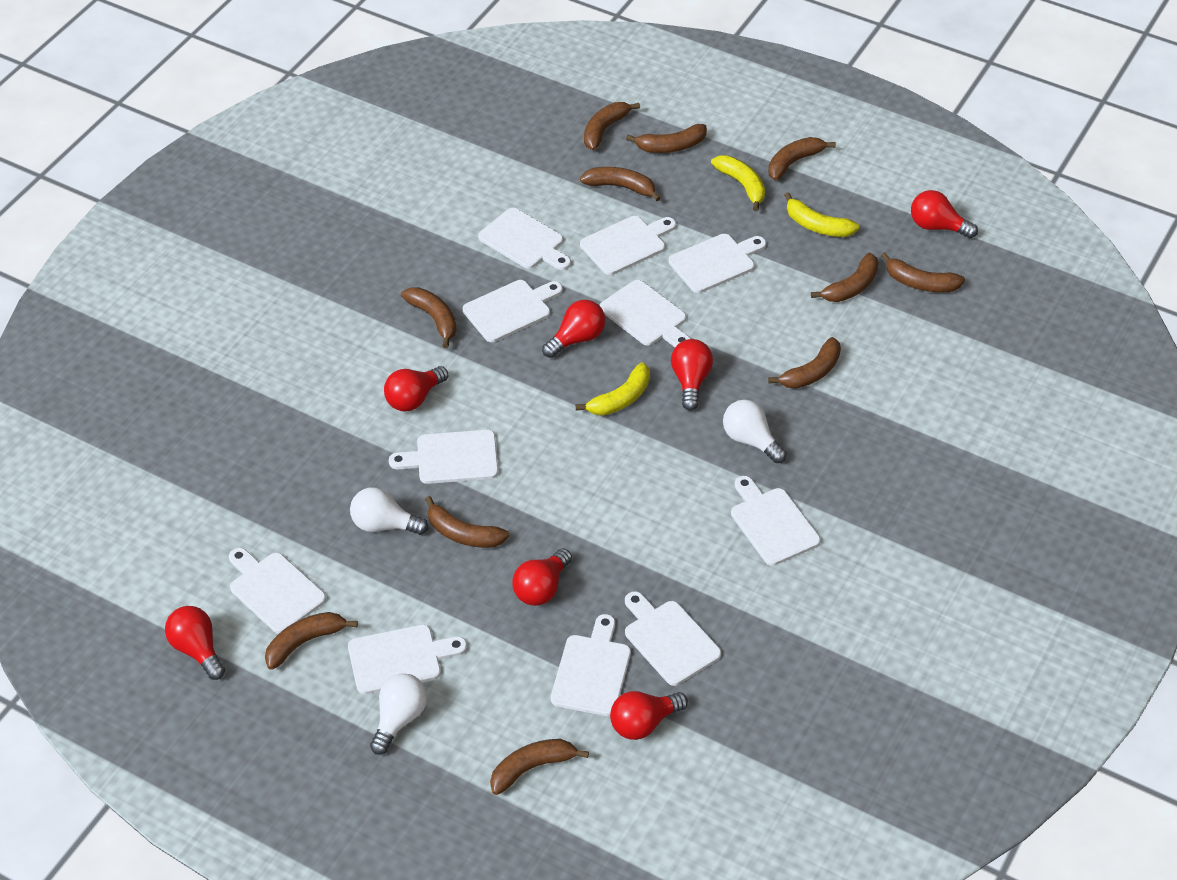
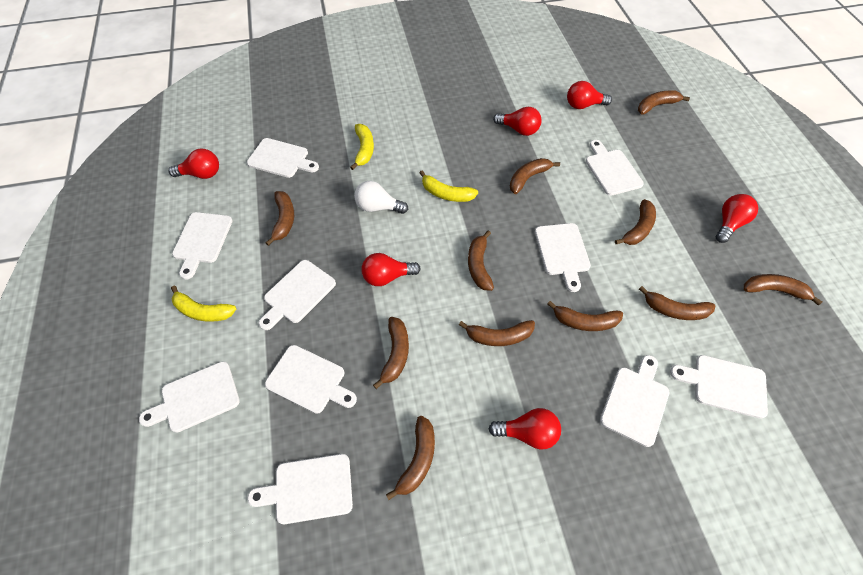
red light bulb: 7 -> 6
white cutting board: 11 -> 10
white light bulb: 3 -> 1

